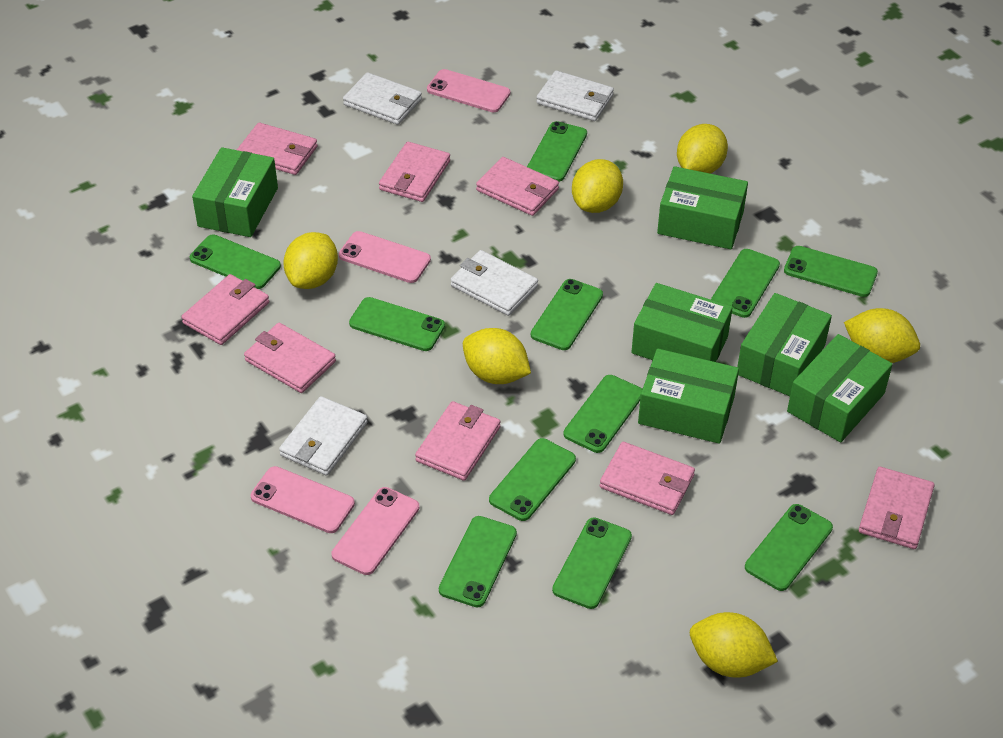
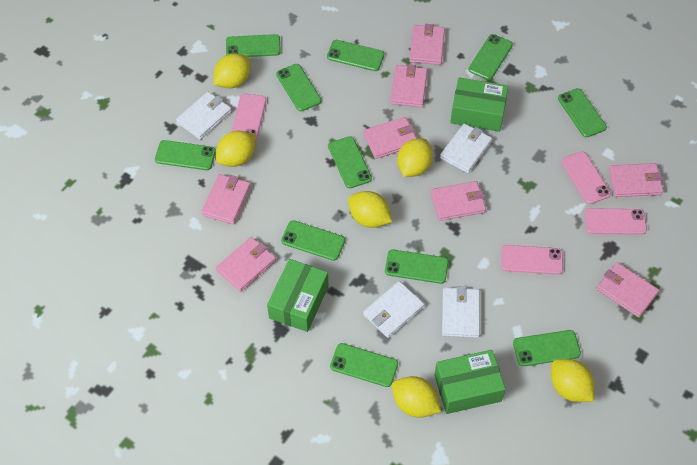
green box: 6 -> 3

